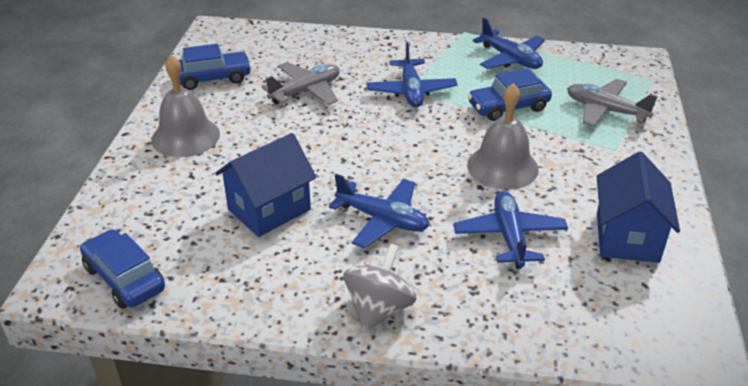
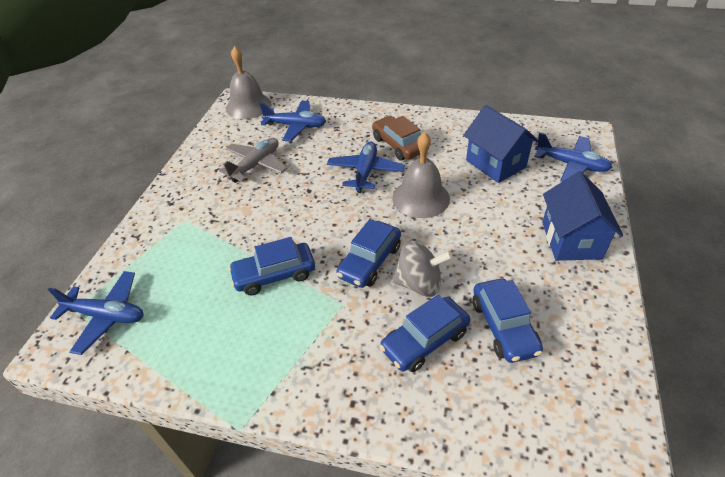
blue car: 3 -> 4
brown car: 0 -> 1
grey plane: 2 -> 1

